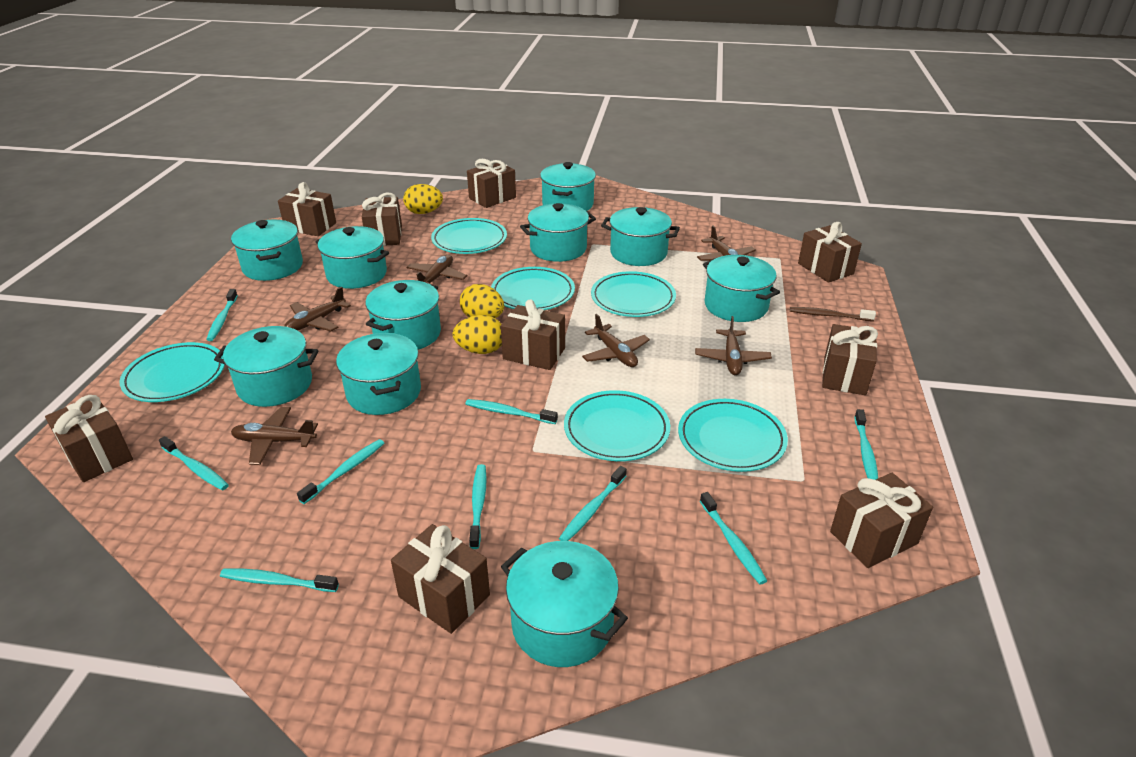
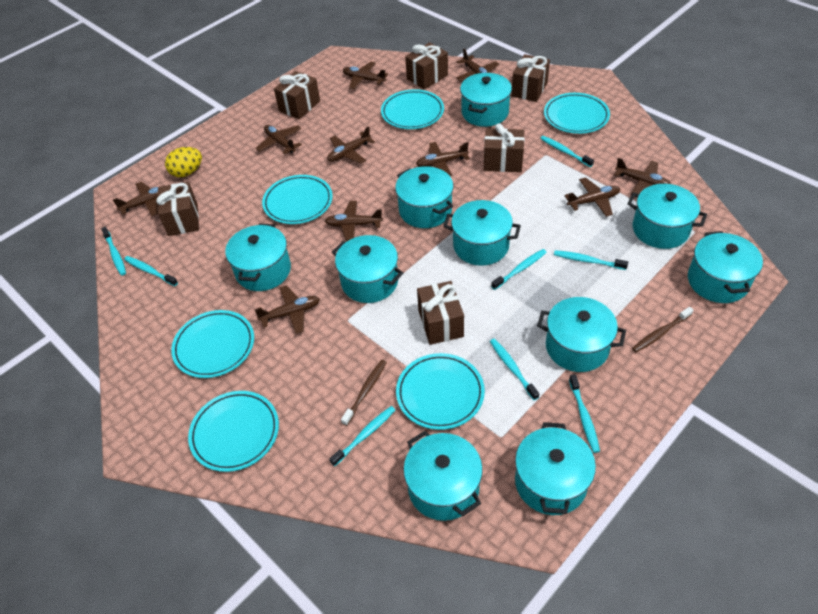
brown gift: 9 -> 6
brown plane: 6 -> 10
brown toothbrush: 1 -> 2
turquoise toothbrush: 9 -> 8
yellow egg: 3 -> 1

